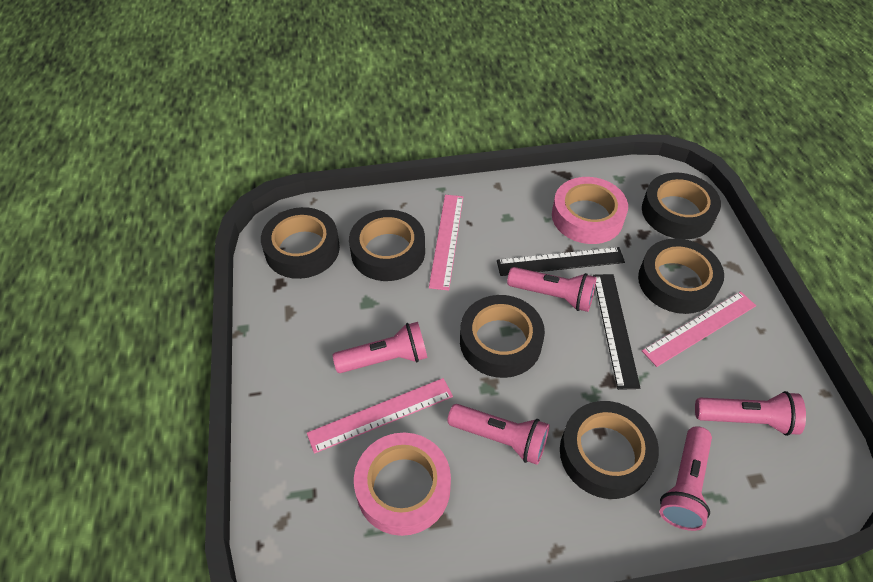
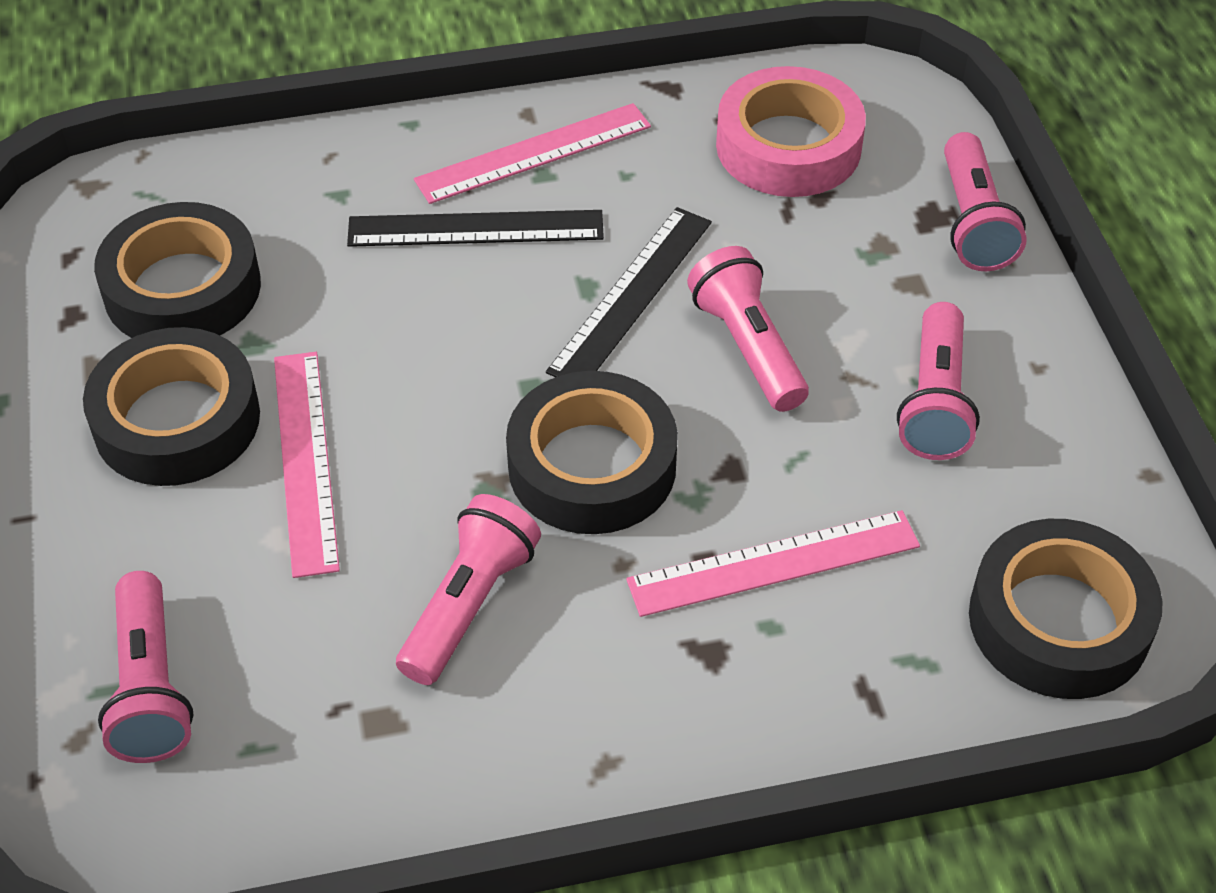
black tape: 6 -> 4
pink tape: 2 -> 1

